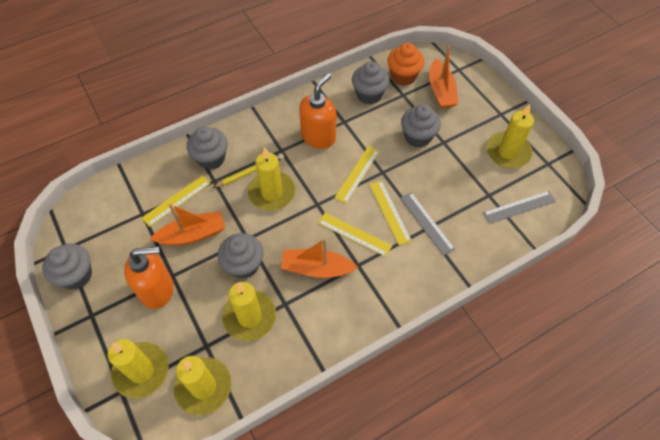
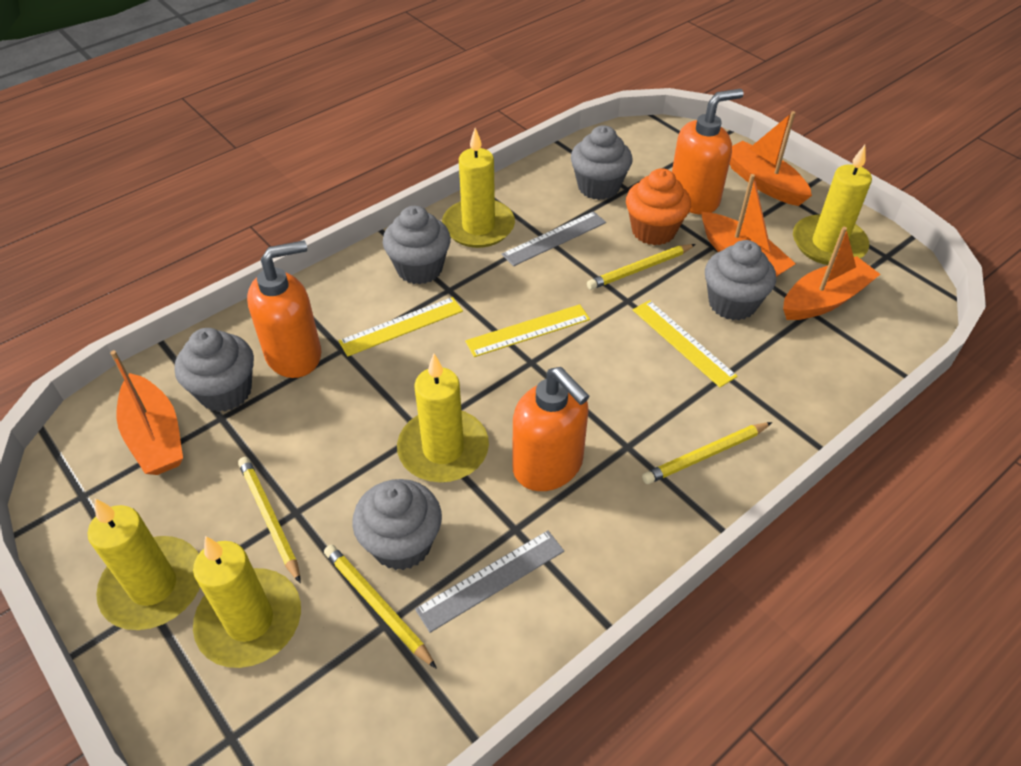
orange boat: 3 -> 4
orange soap dispenser: 2 -> 3
yellow pencil: 1 -> 4
yellow ruler: 4 -> 3

